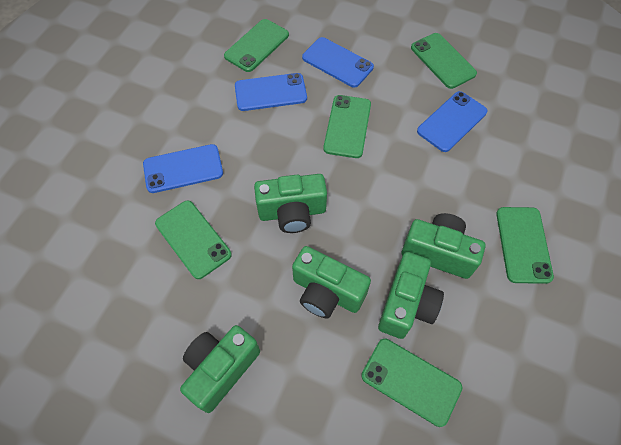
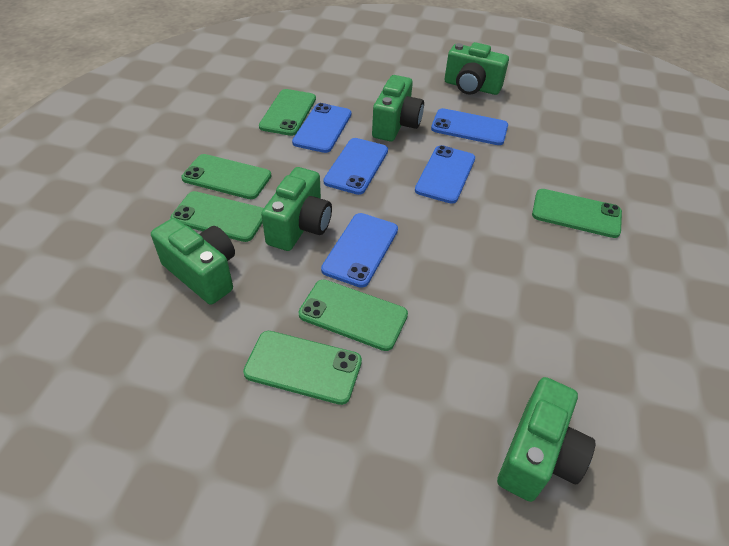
blue phone: 4 -> 5

